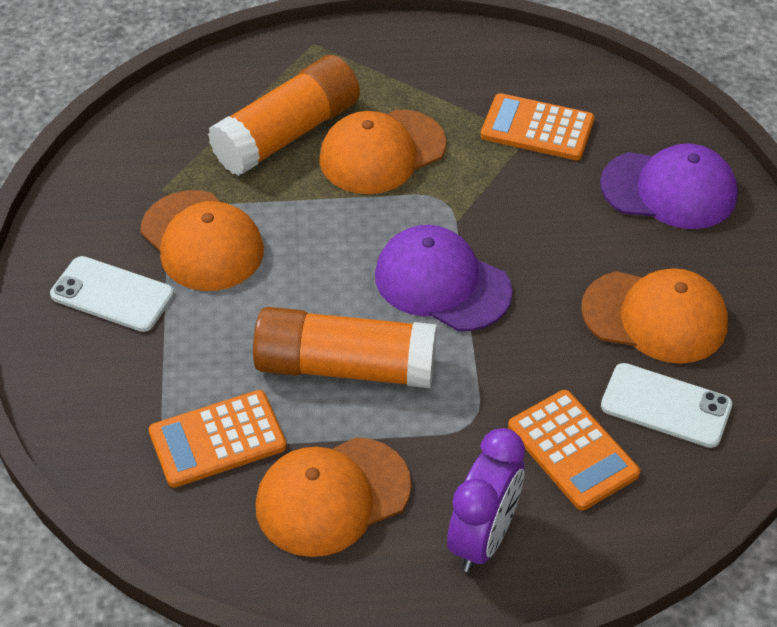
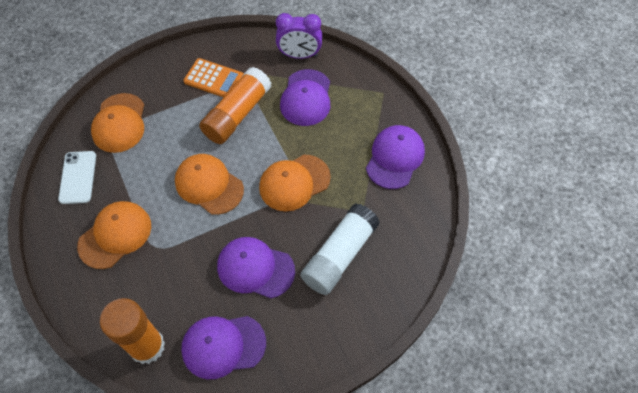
orange calculator: 3 -> 1
purple cap: 2 -> 4
white glue stick: 0 -> 1
white phone: 2 -> 1

